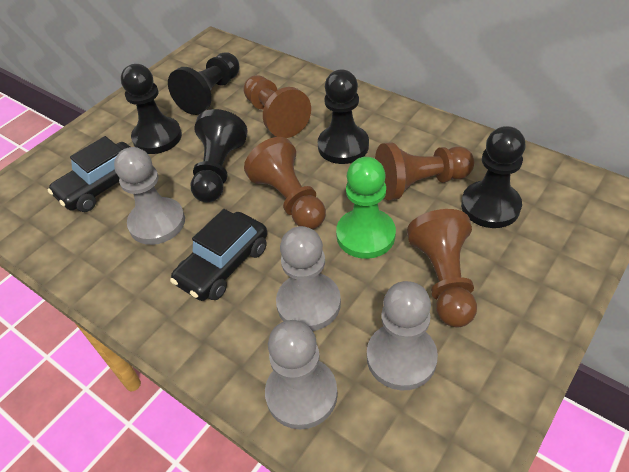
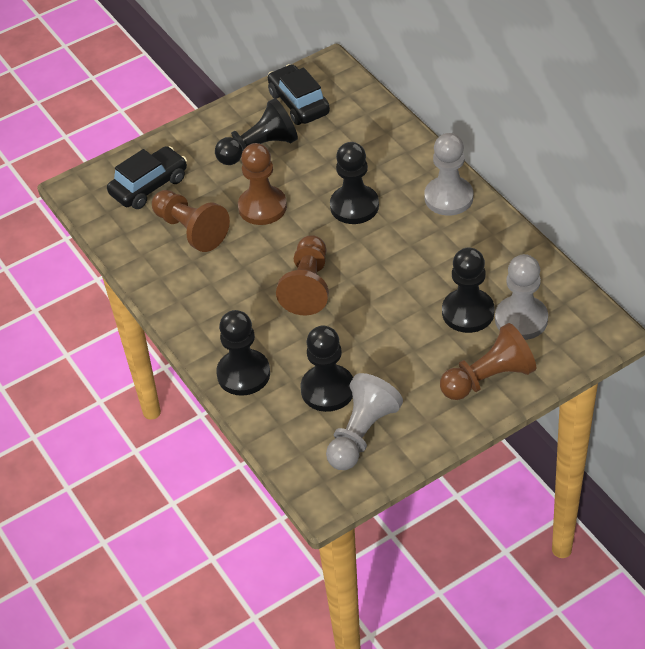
green pawn: 1 -> 0
grey pawn: 4 -> 3

